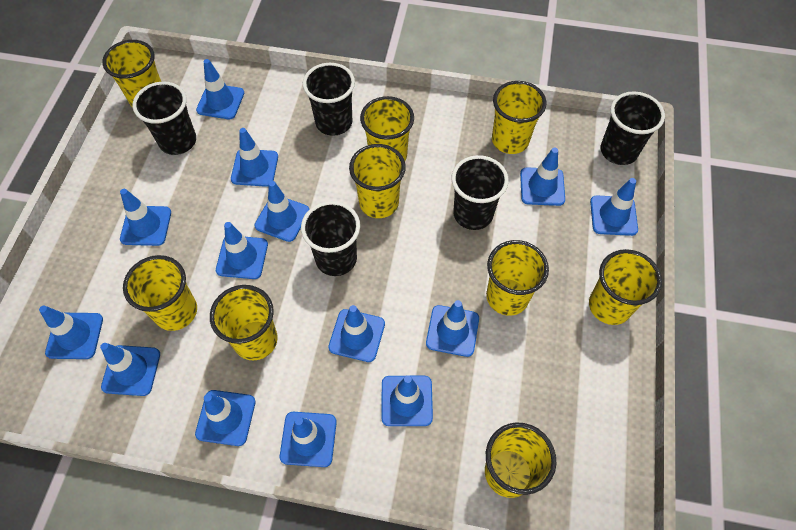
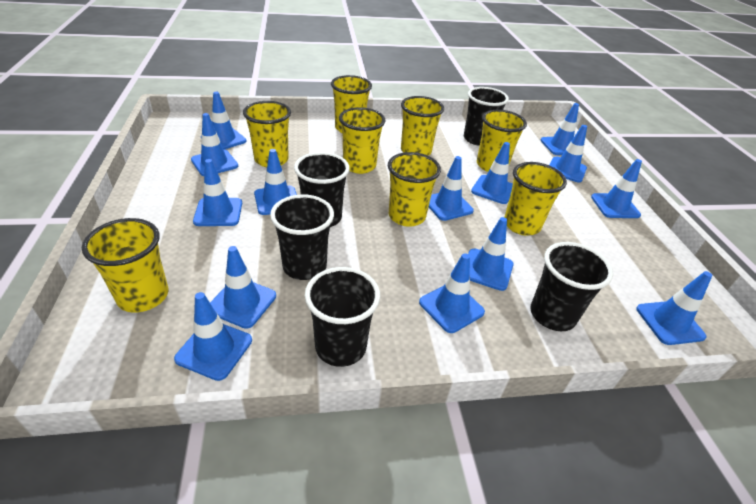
yellow cup: 9 -> 8

